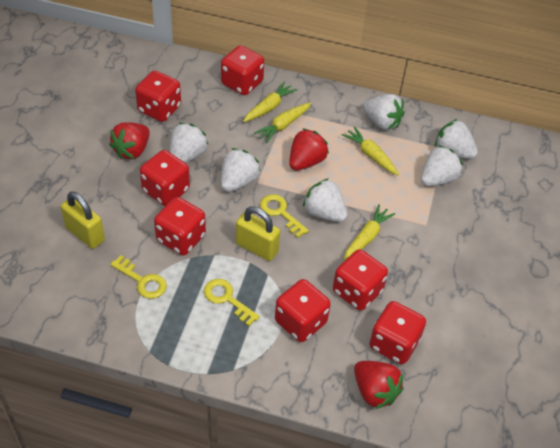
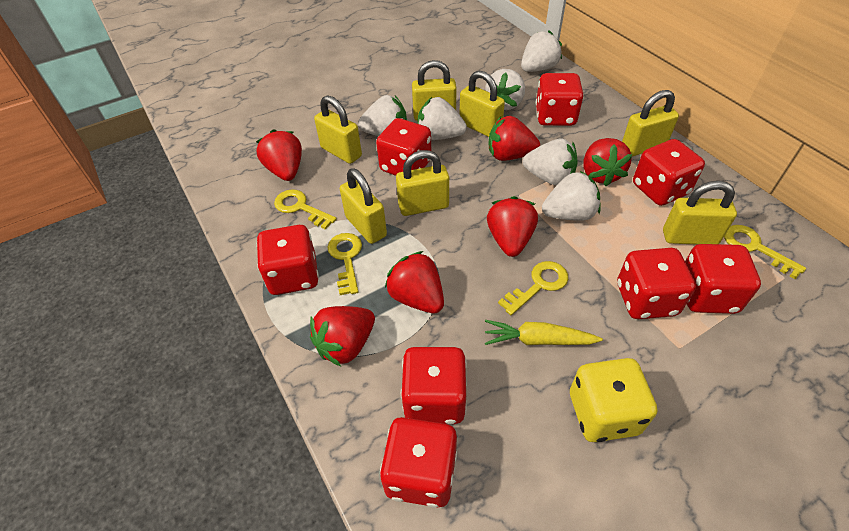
red dice: 7 -> 8
red strawberry: 3 -> 6
yellow carrot: 4 -> 1
yellow dice: 0 -> 1
yellow key: 3 -> 4
yellow padlock: 2 -> 7

